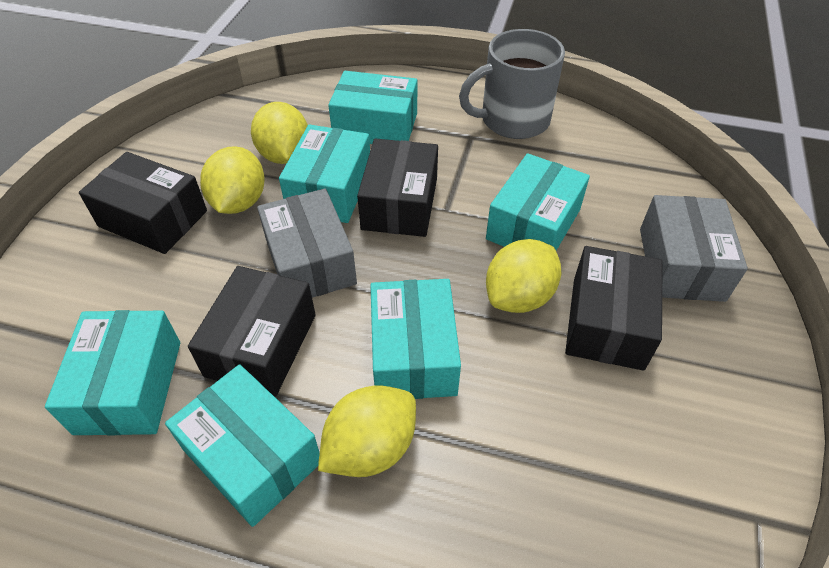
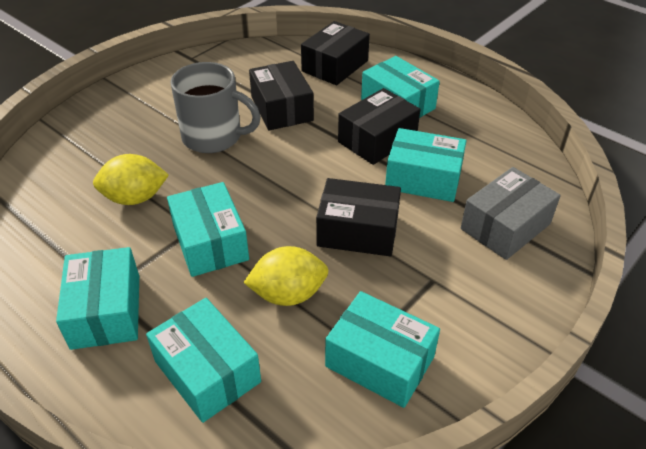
grey box: 2 -> 1
yellow lemon: 4 -> 2

